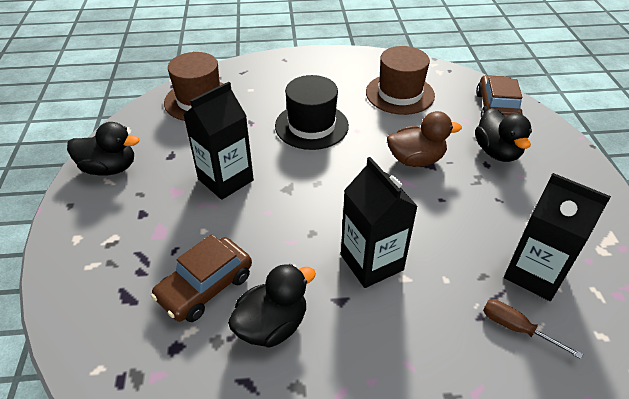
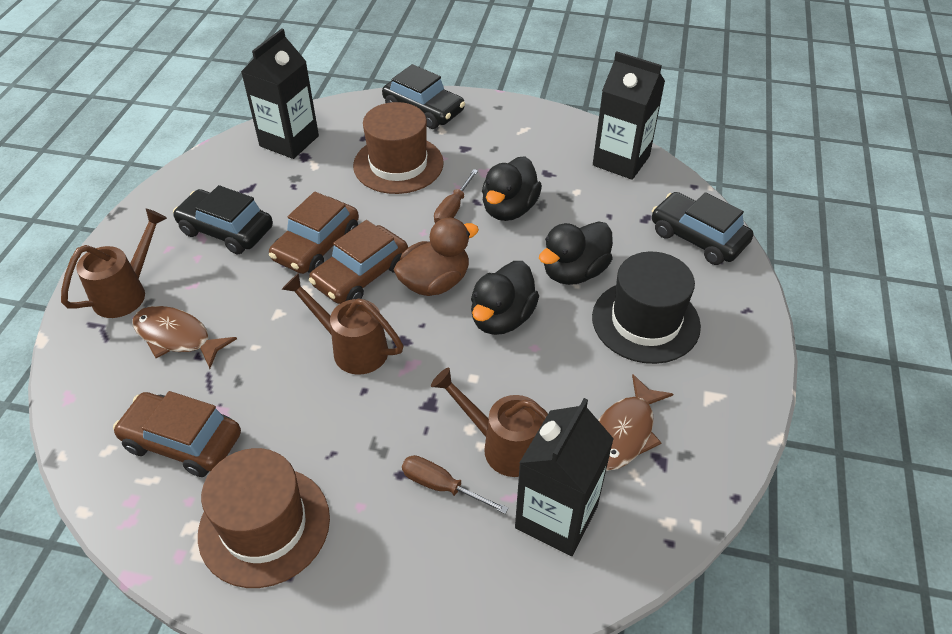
black car: 0 -> 3
brown car: 2 -> 3
brown fish: 0 -> 2
brown screwdriver: 1 -> 2
brown watering can: 0 -> 3

